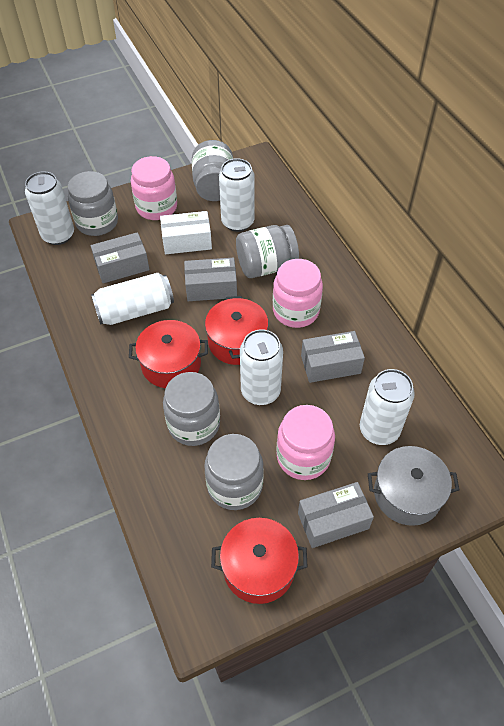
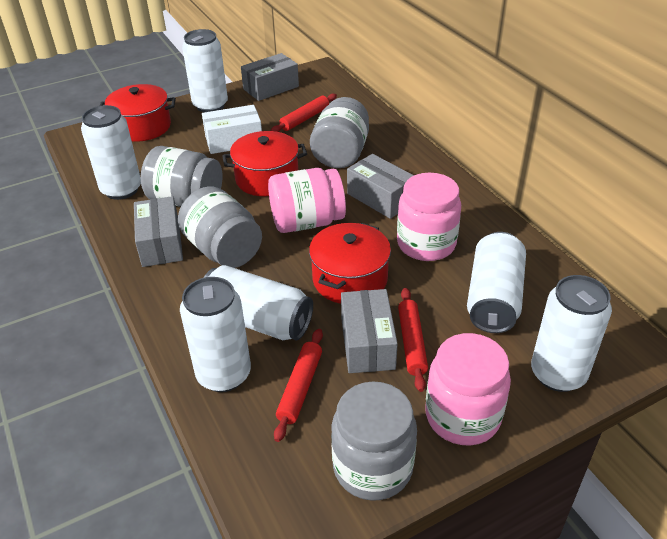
grey jar: 5 -> 4
grey pot: 1 -> 0
red rolling pin: 0 -> 3
white can: 5 -> 6

